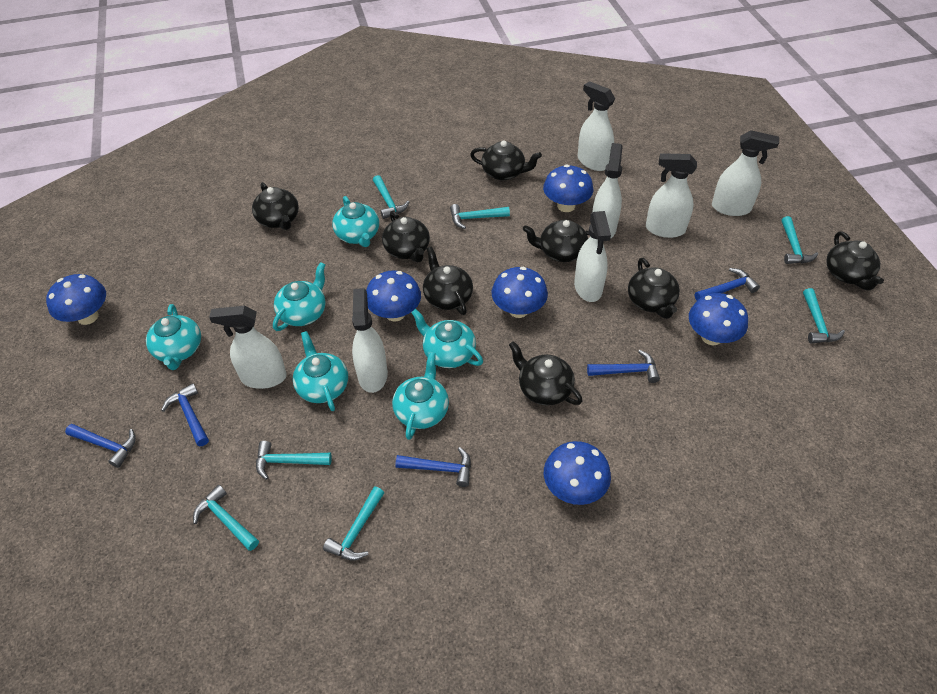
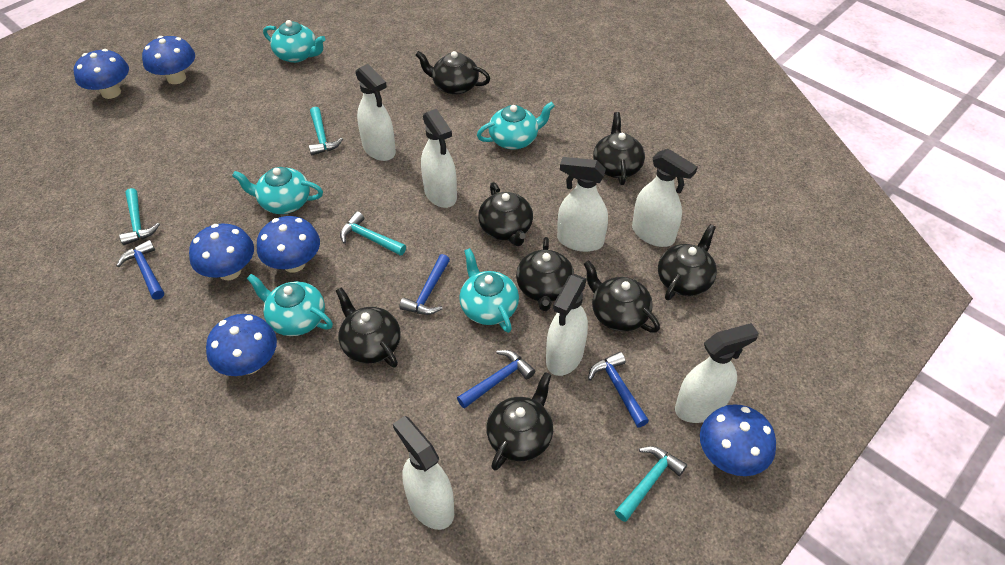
blue hammer: 5 -> 4
turquoise hammer: 7 -> 4
turquoise teapot: 6 -> 5

